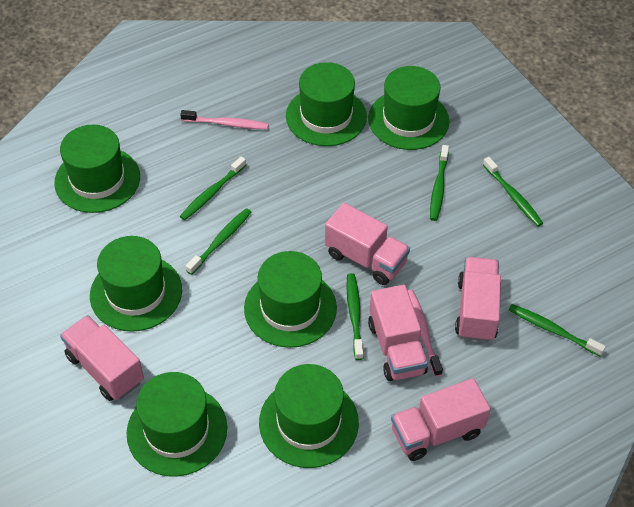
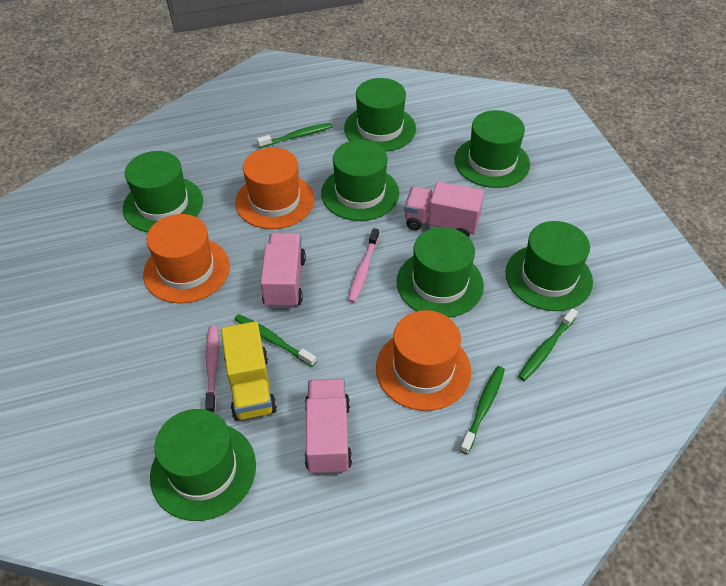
green toothbrush: 6 -> 4
orange hat: 0 -> 3
pink truck: 5 -> 3
yellow truck: 0 -> 1

